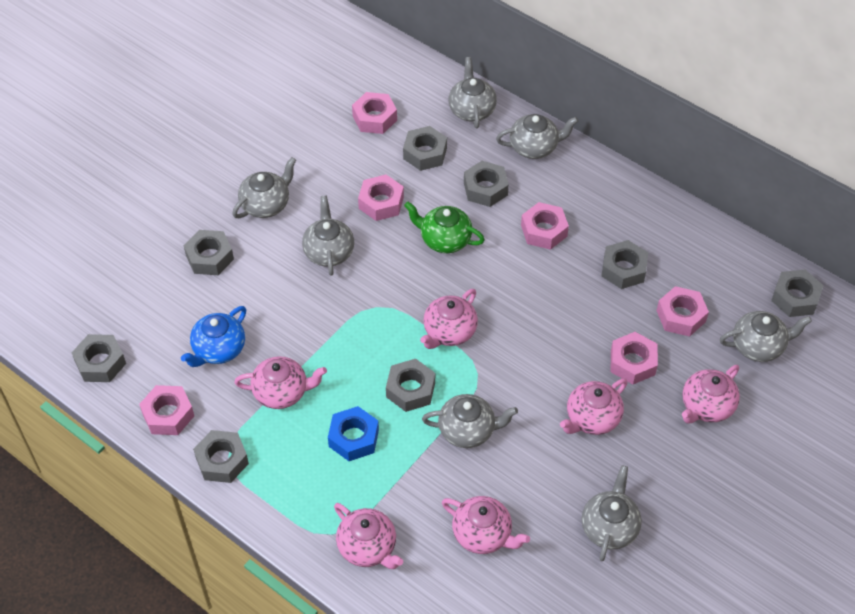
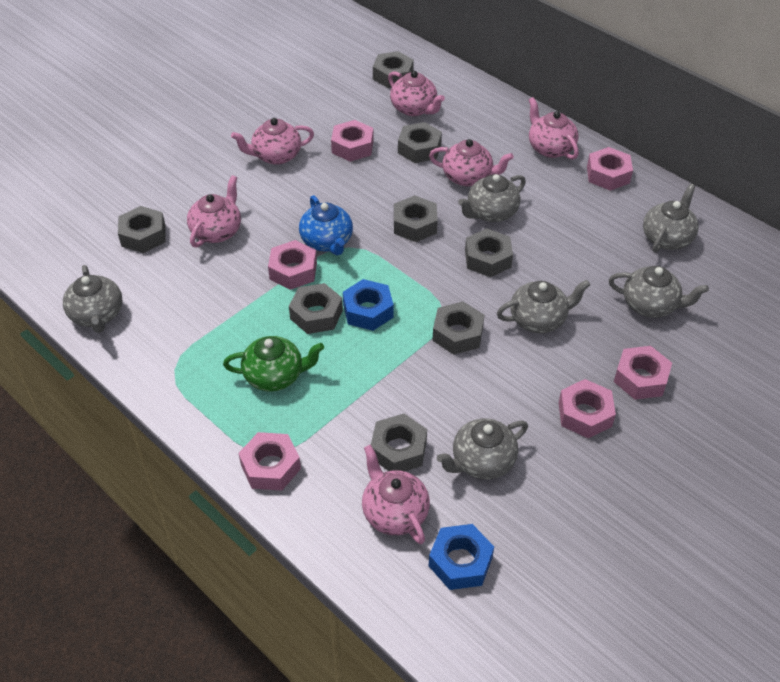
blue nut: 1 -> 2
grey teapot: 7 -> 6

